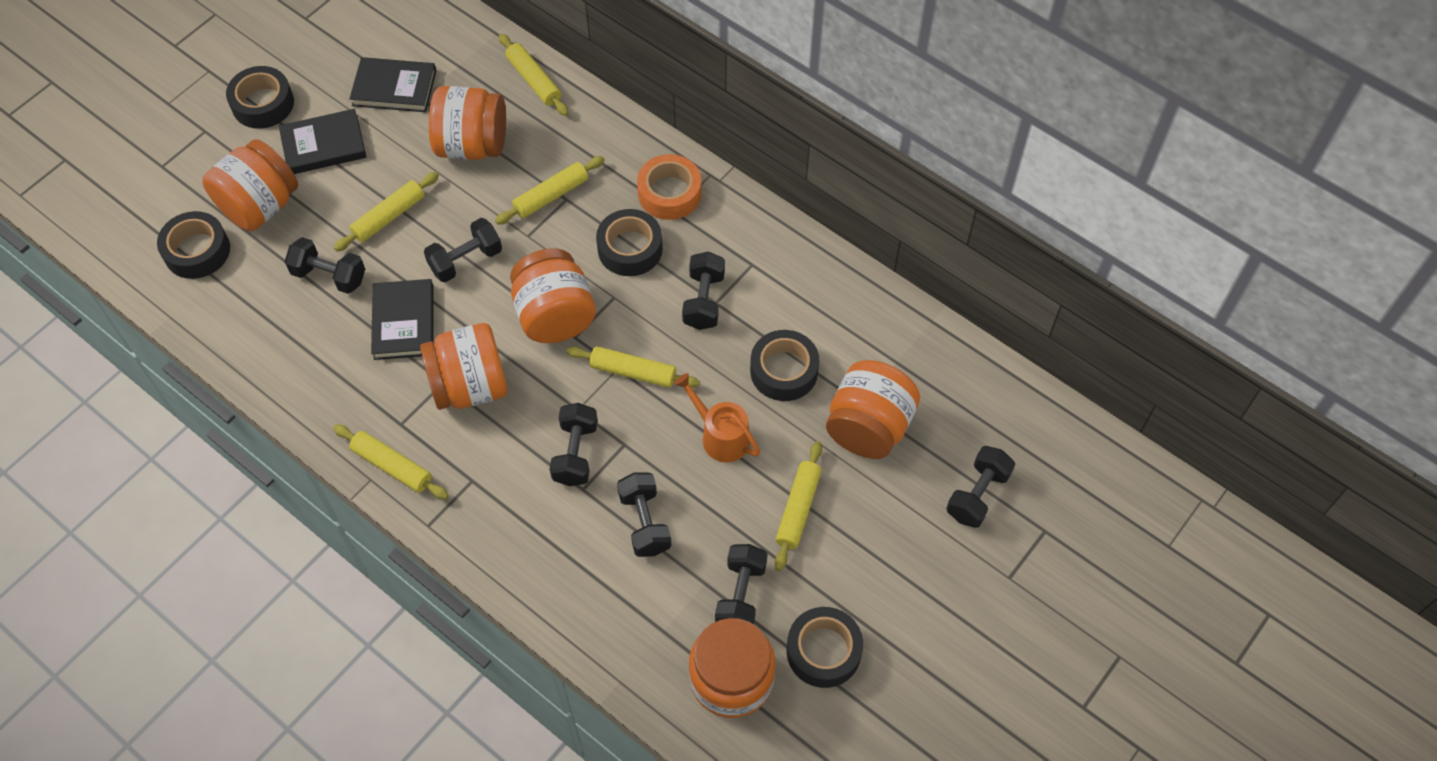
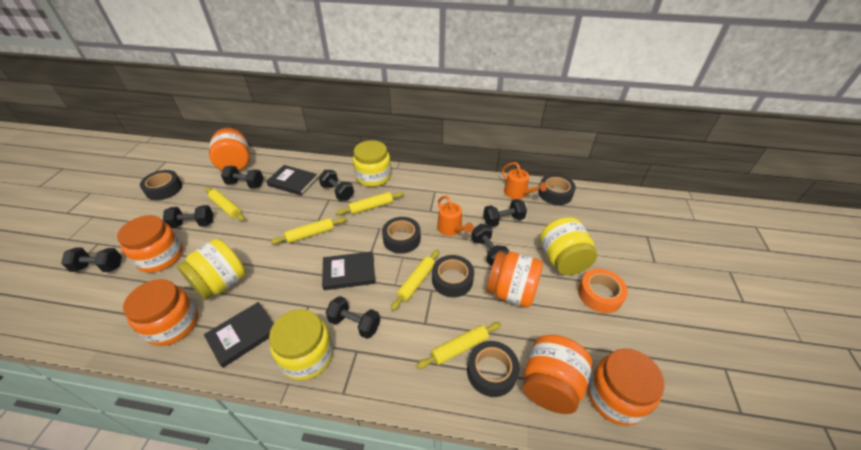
orange watering can: 1 -> 2
yellow jar: 0 -> 4
yellow rolling pin: 6 -> 5

